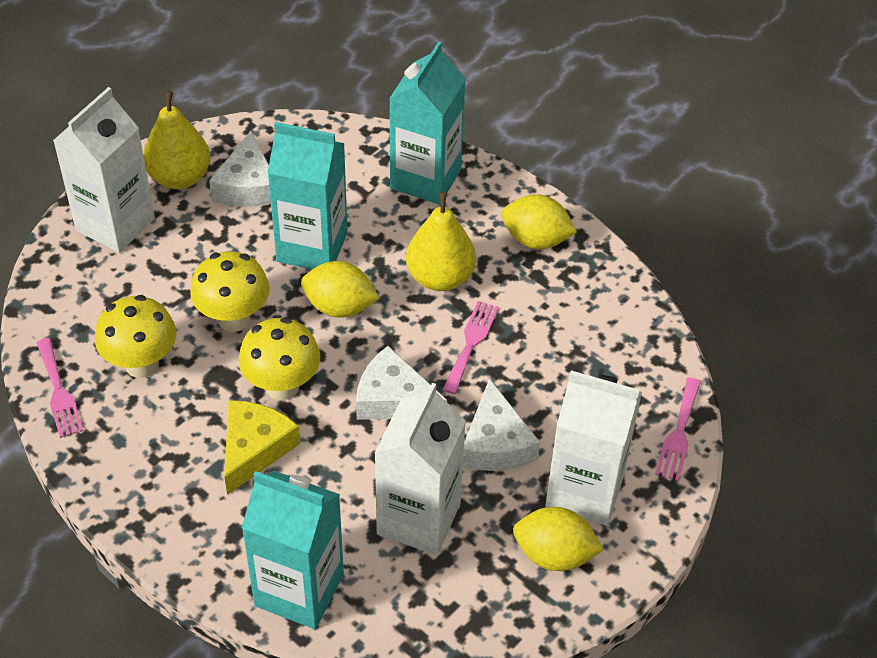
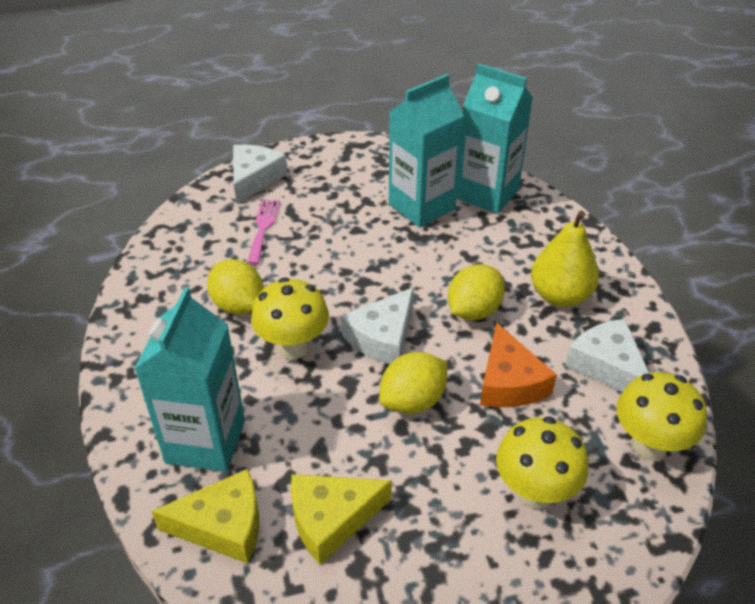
orange cheese: 0 -> 1
pink fork: 3 -> 1
white carton: 3 -> 0
yellow cheese: 1 -> 2
yellow pear: 2 -> 1

